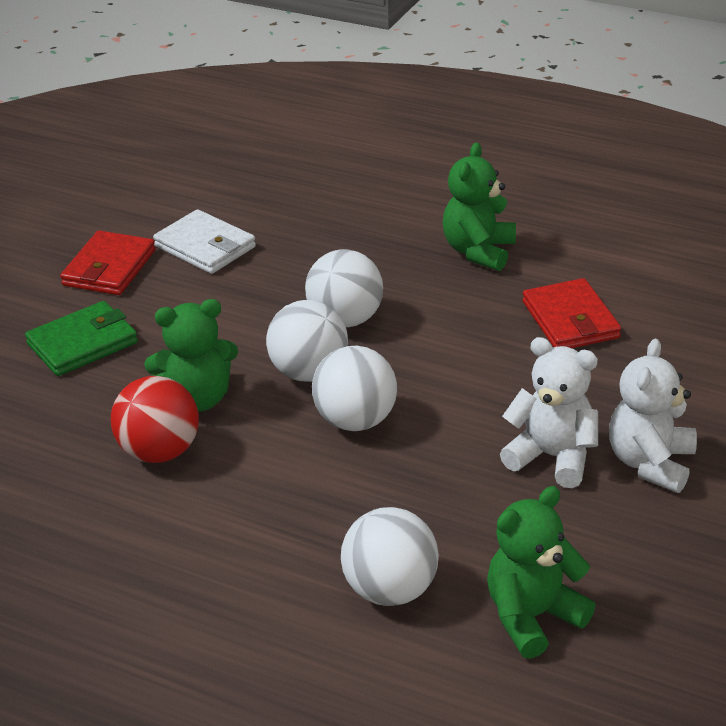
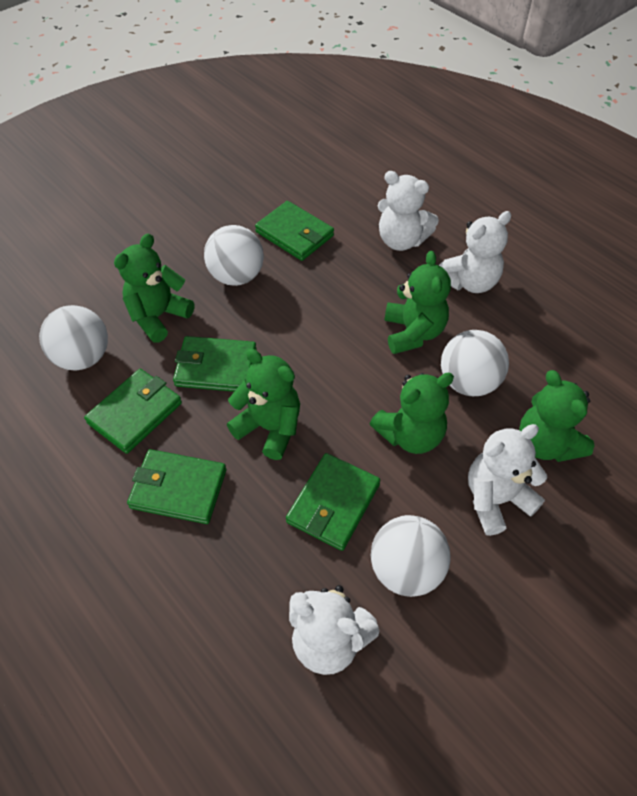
green teddy bear: 3 -> 5
green wallet: 1 -> 5
red ball: 1 -> 0
red wallet: 2 -> 0
white teddy bear: 2 -> 4
white wallet: 1 -> 0

